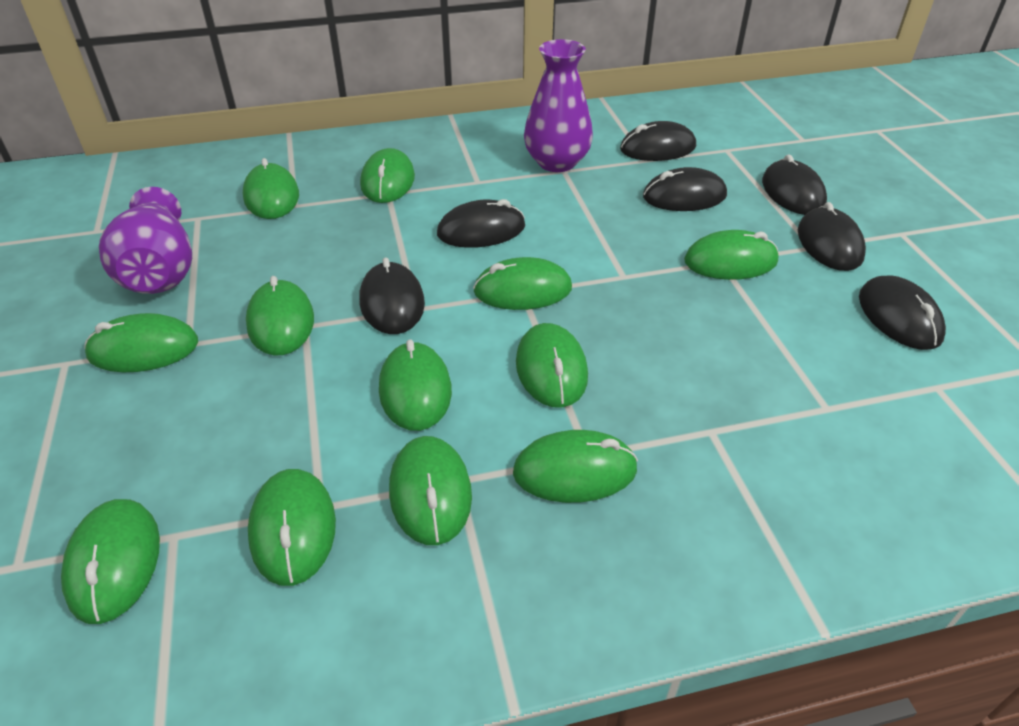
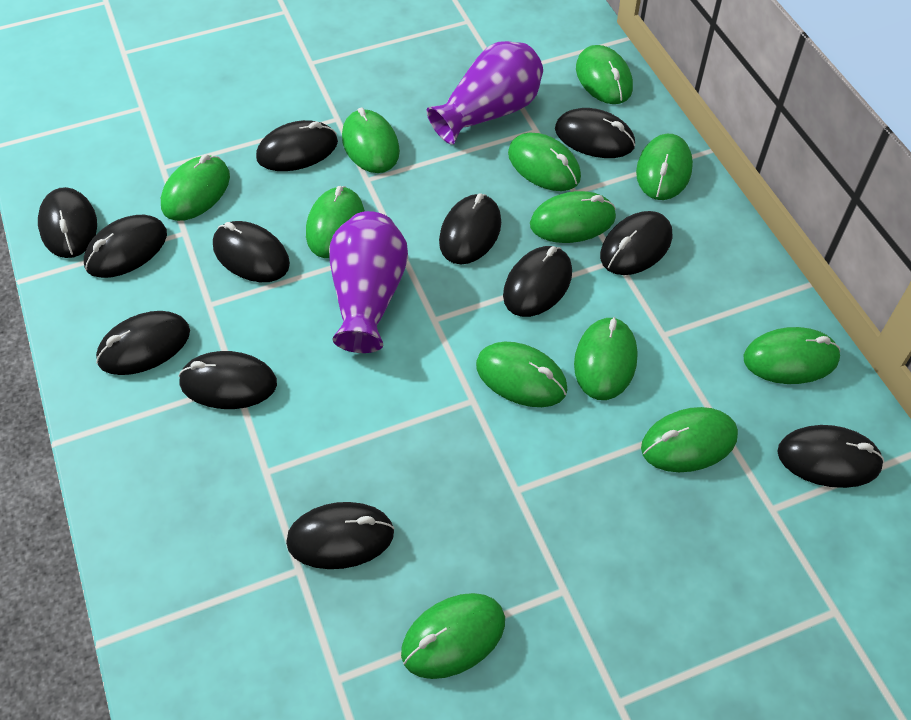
black mouse: 7 -> 12

